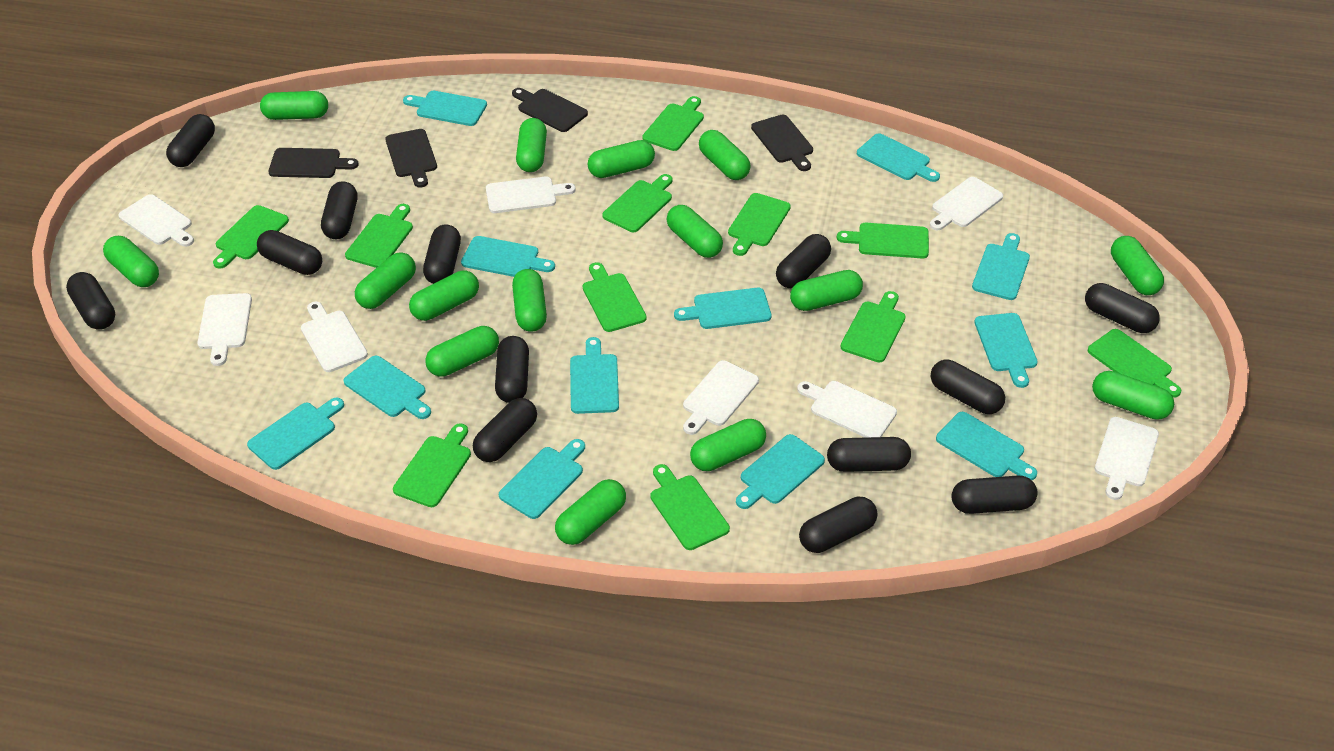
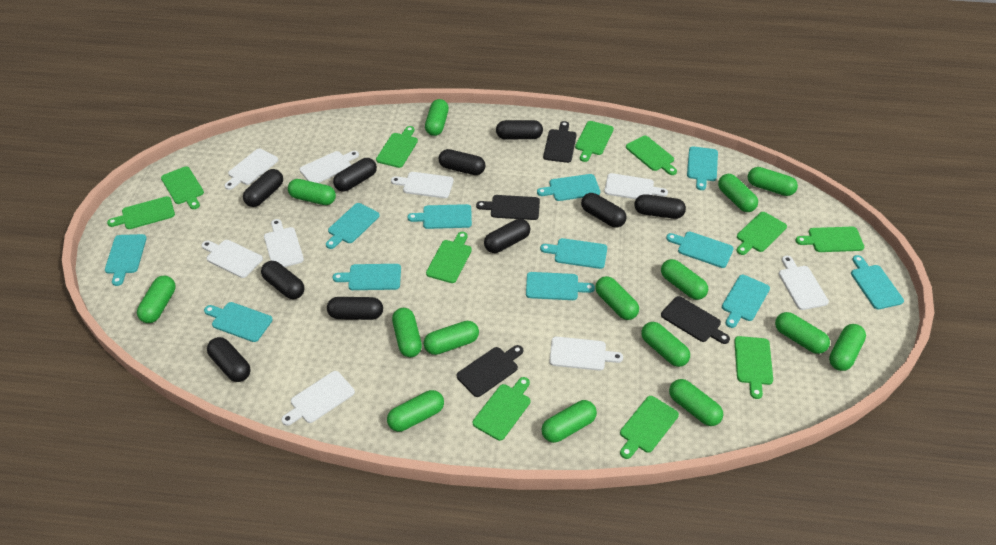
black capsule: 13 -> 10
white cutting board: 8 -> 9

